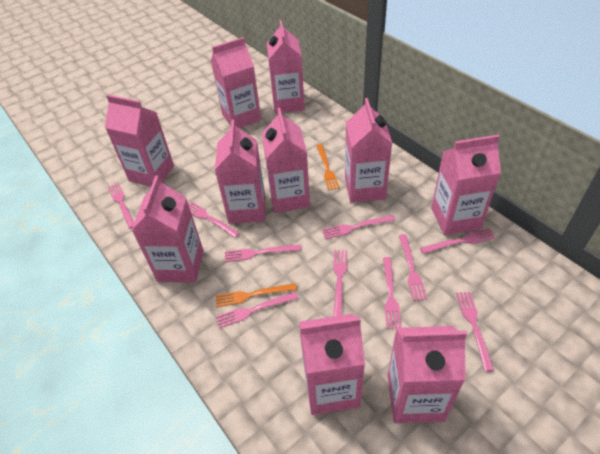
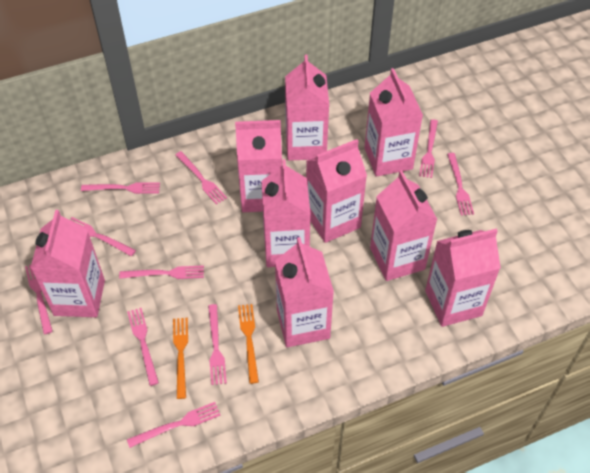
pink carton: 10 -> 9

